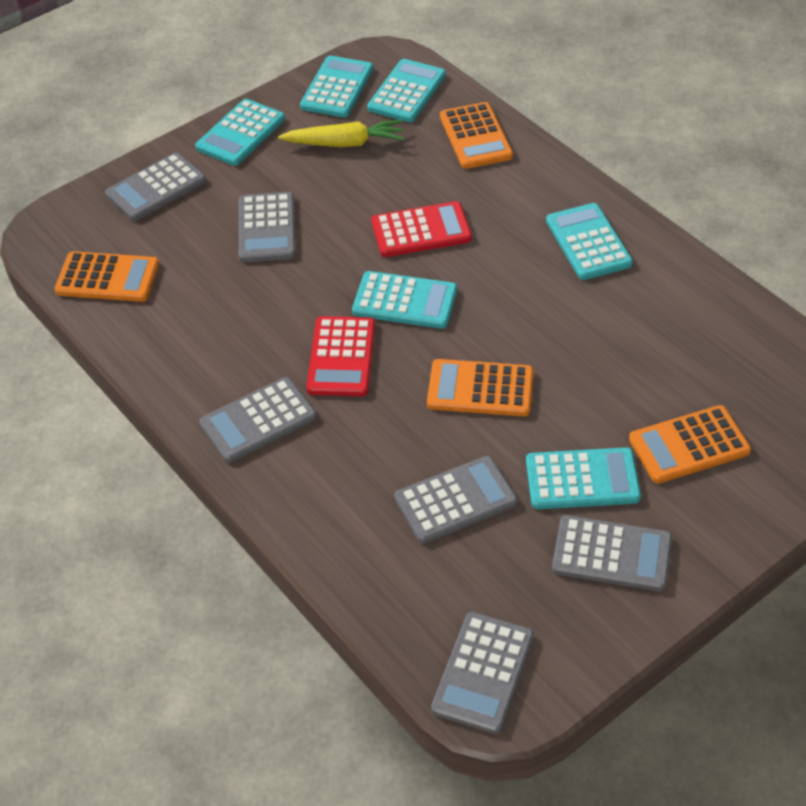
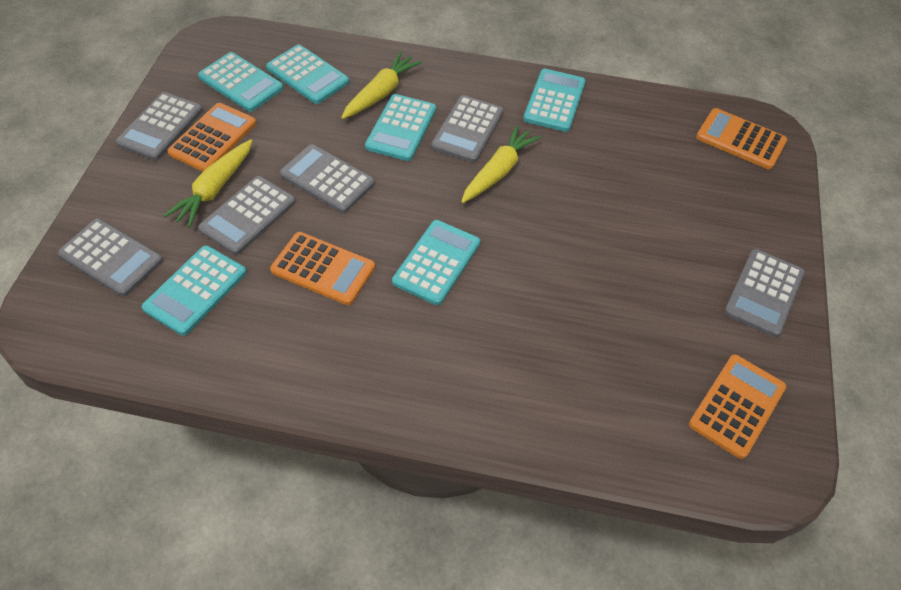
red calculator: 2 -> 0
yellow carrot: 1 -> 3

